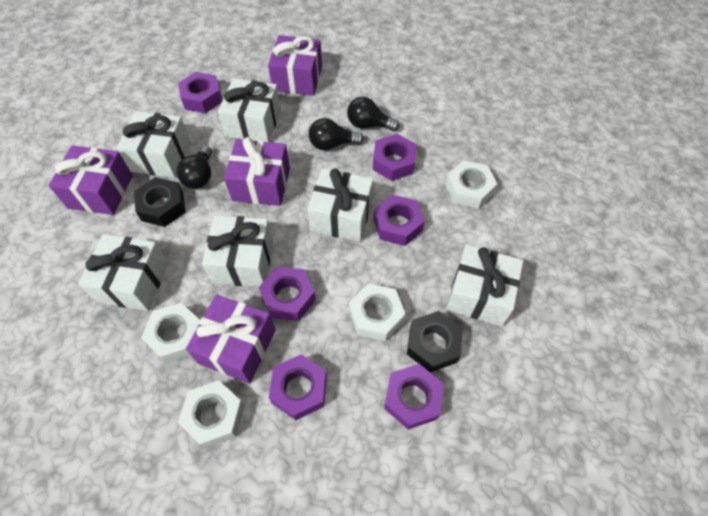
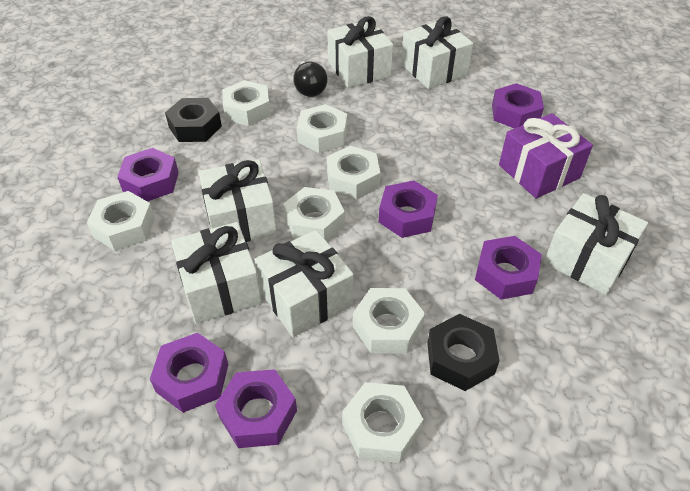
black light bulb: 3 -> 1
purple gift: 4 -> 1
white nut: 4 -> 7

